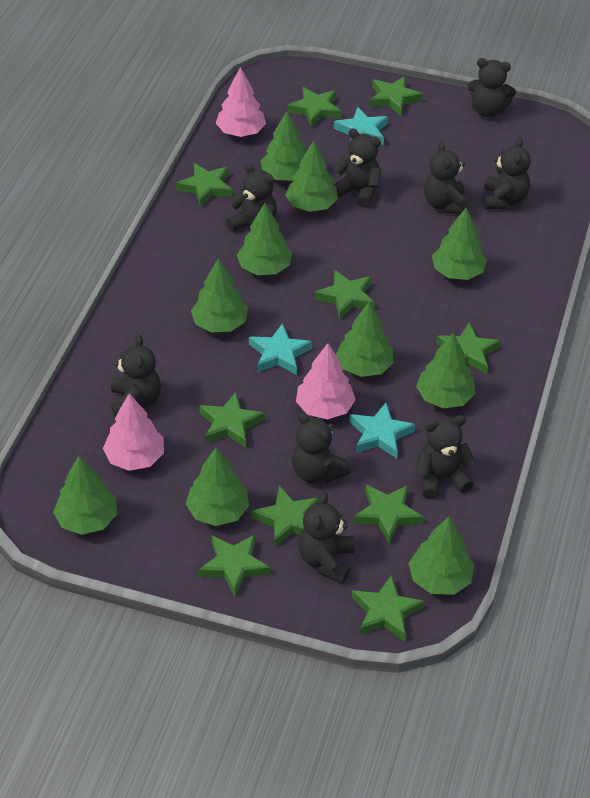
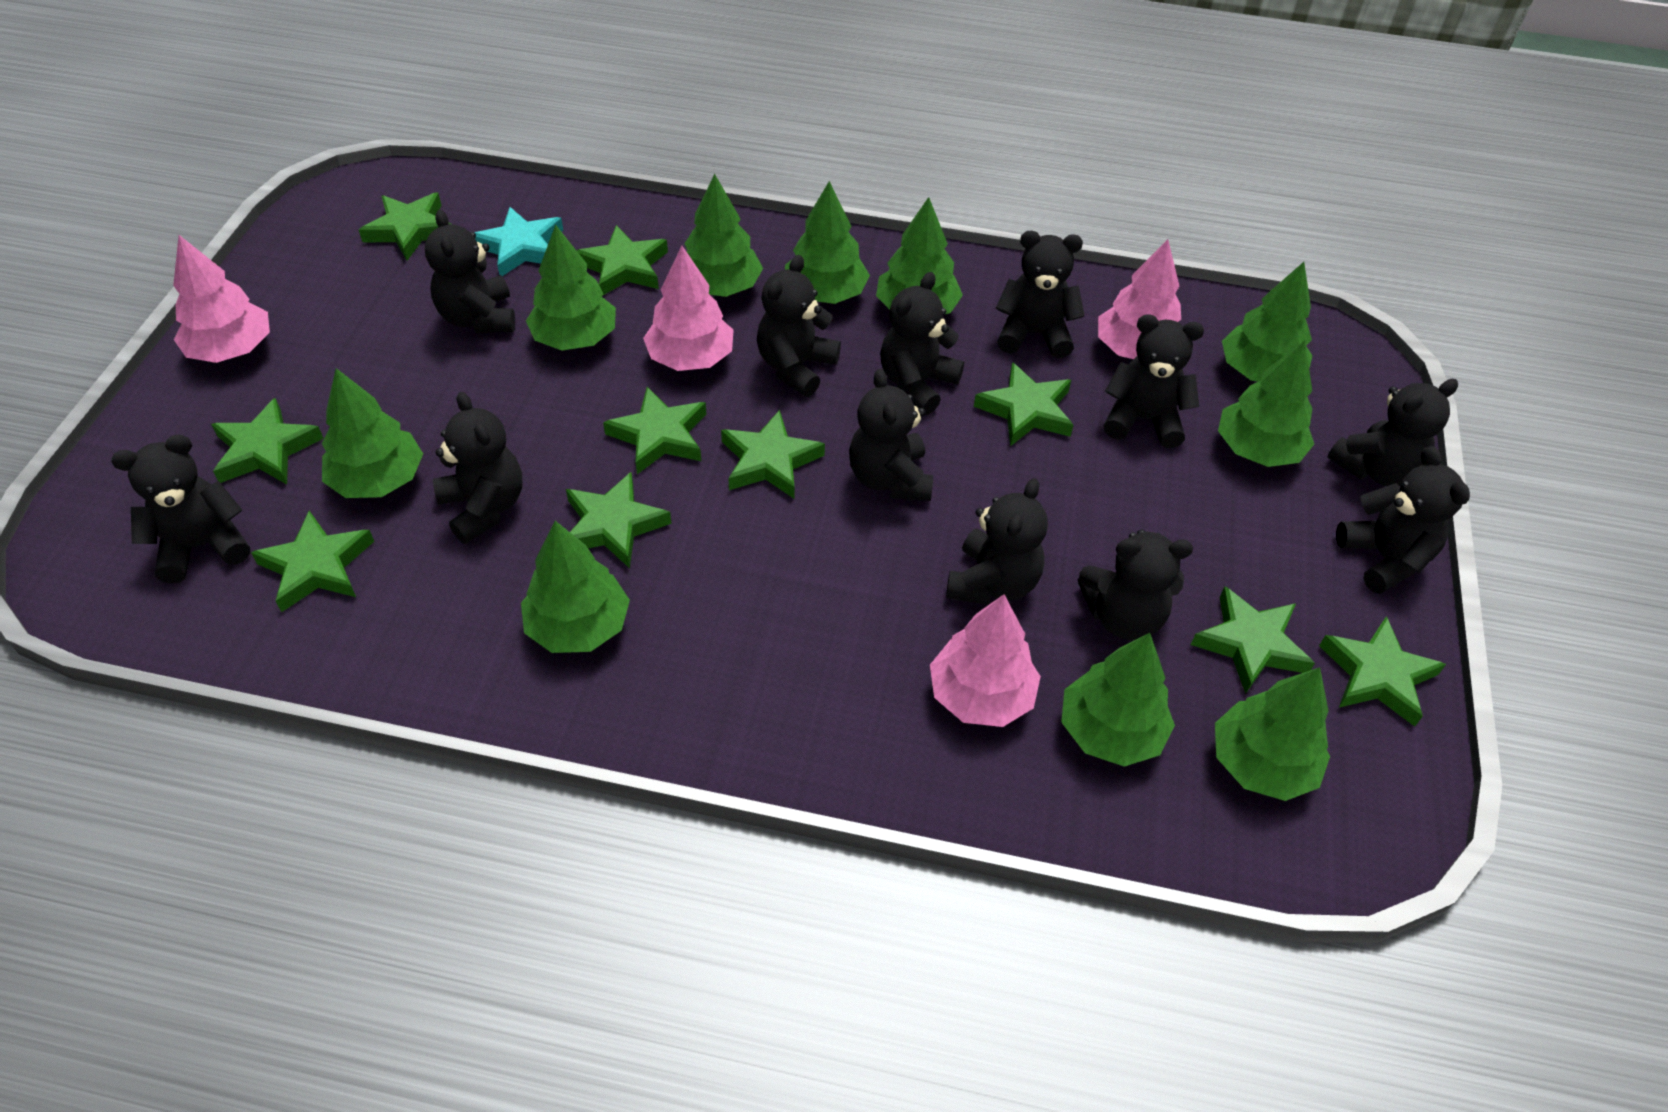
black teddy bear: 9 -> 12
pink tree: 3 -> 4
turquoise star: 3 -> 1

